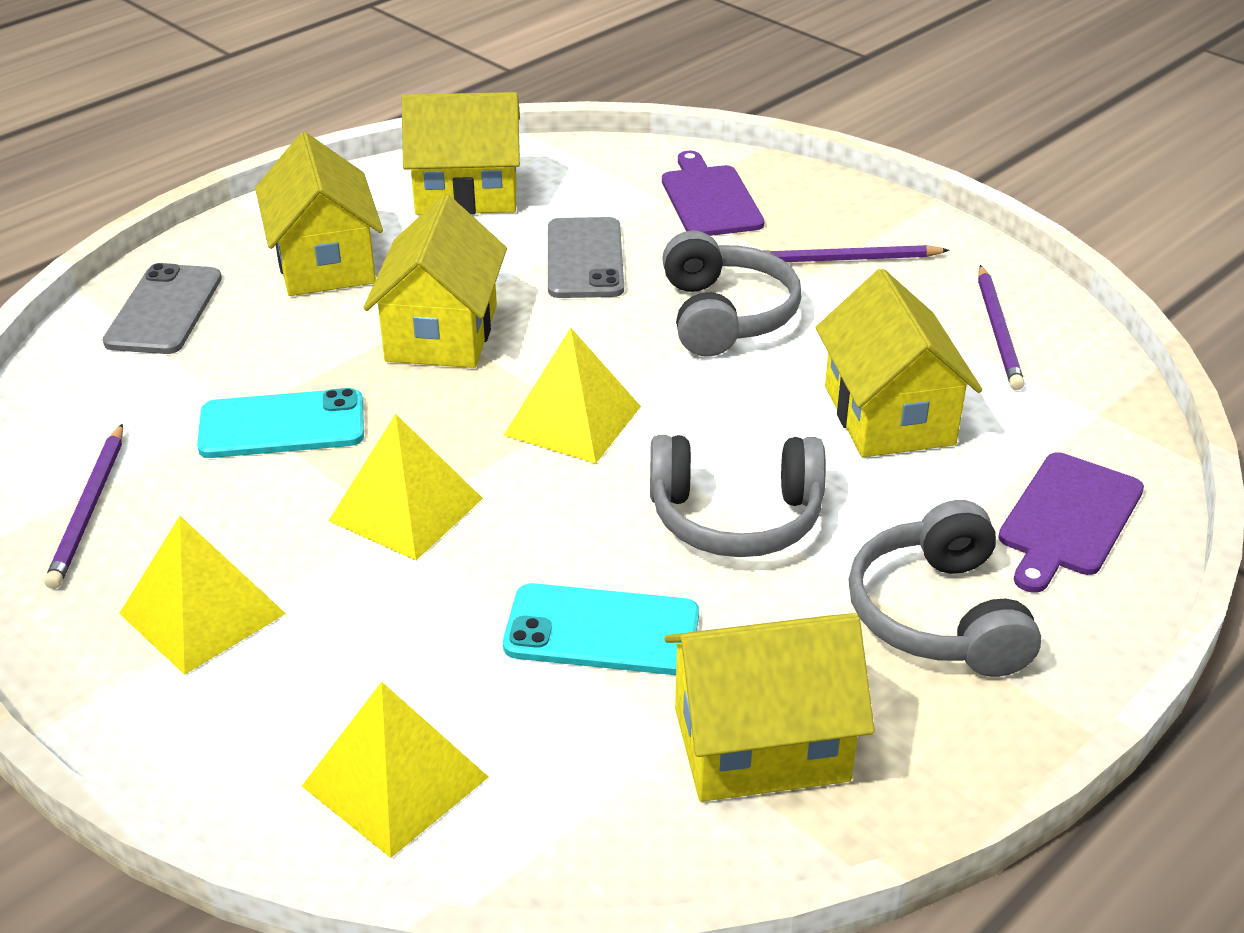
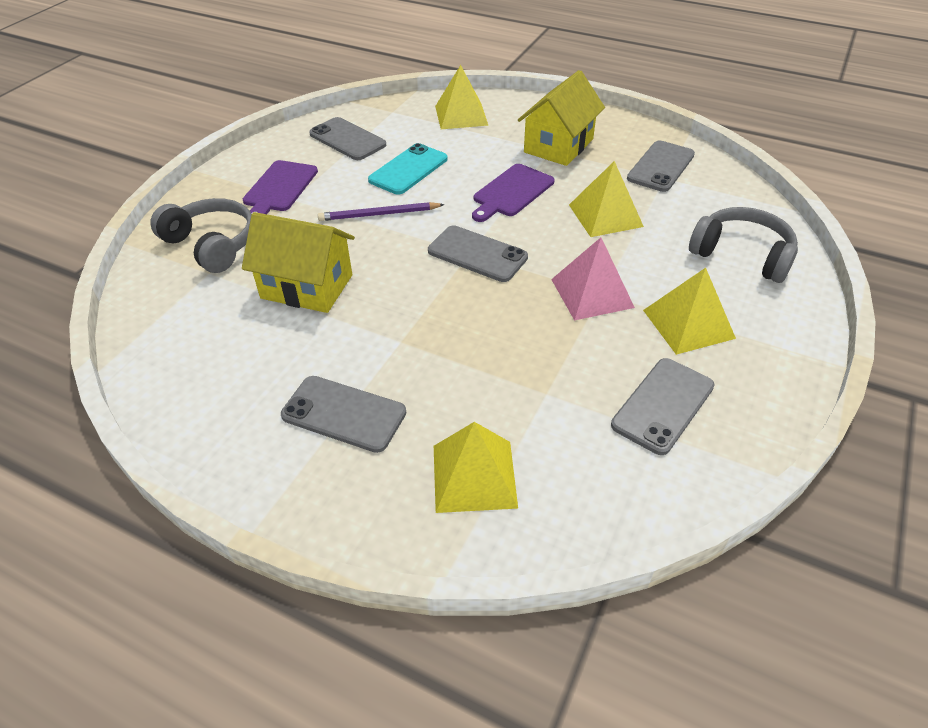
grey headphones: 3 -> 2
grey phone: 2 -> 5
pink pyramid: 0 -> 1
purple pencil: 3 -> 1
turquoise phone: 2 -> 1
yellow house: 5 -> 2

